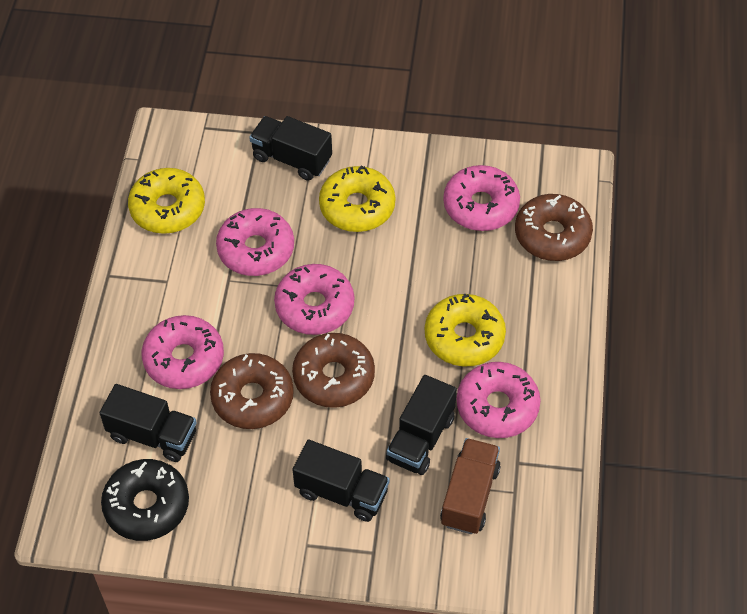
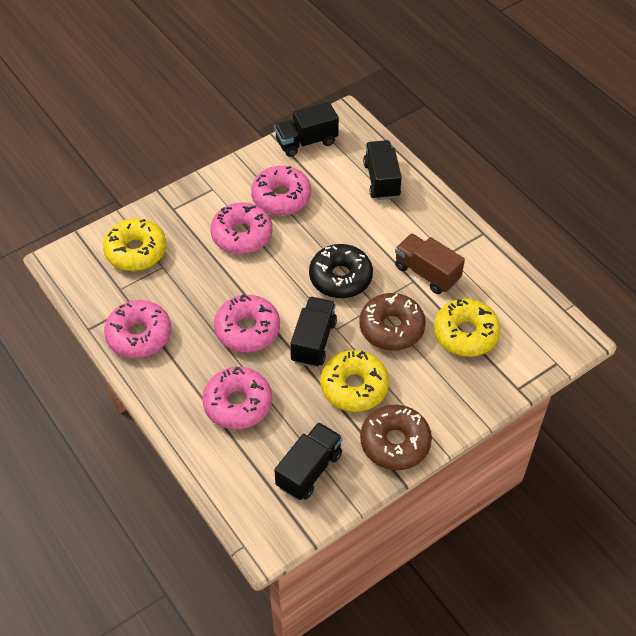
brown donut: 3 -> 2

